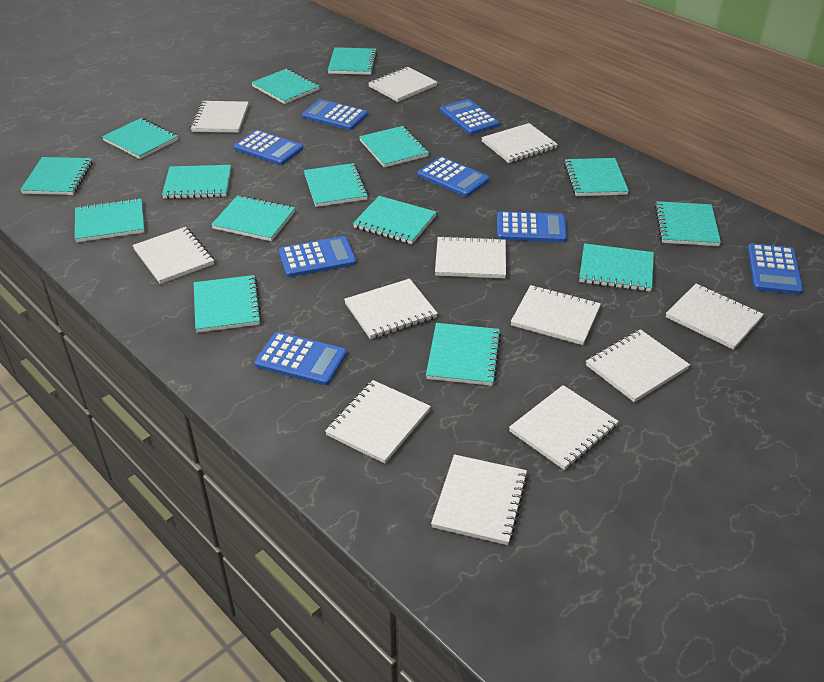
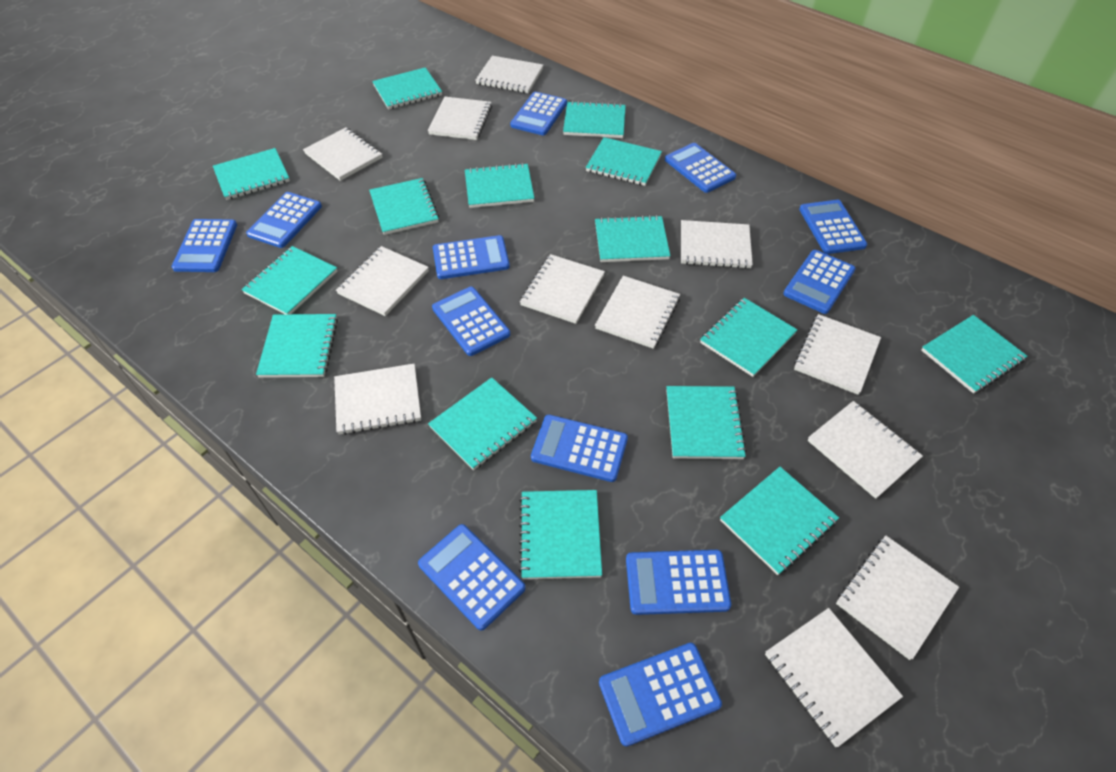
blue calculator: 8 -> 12

